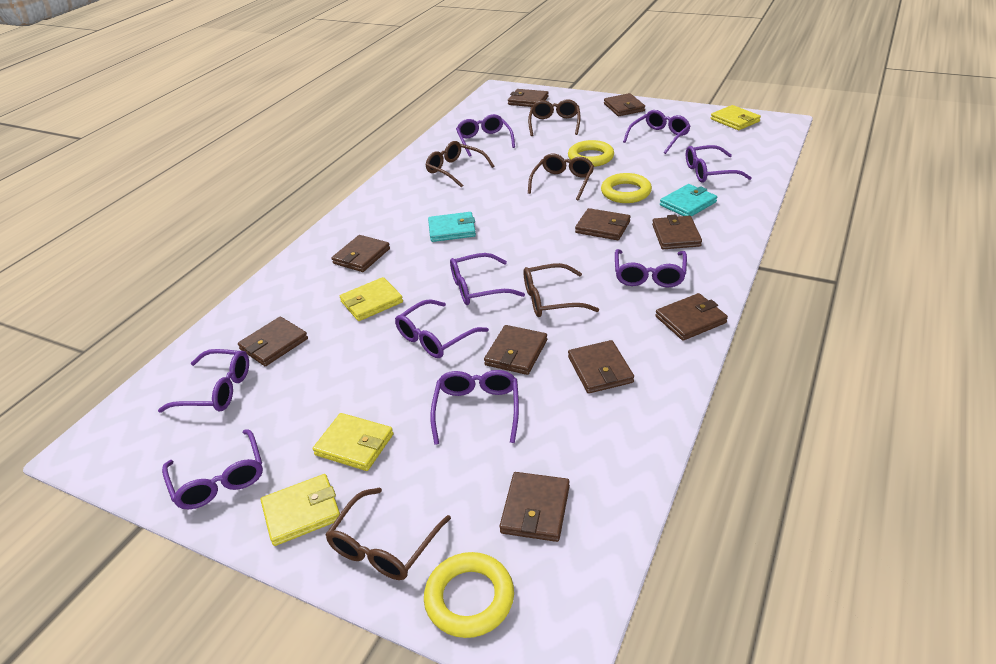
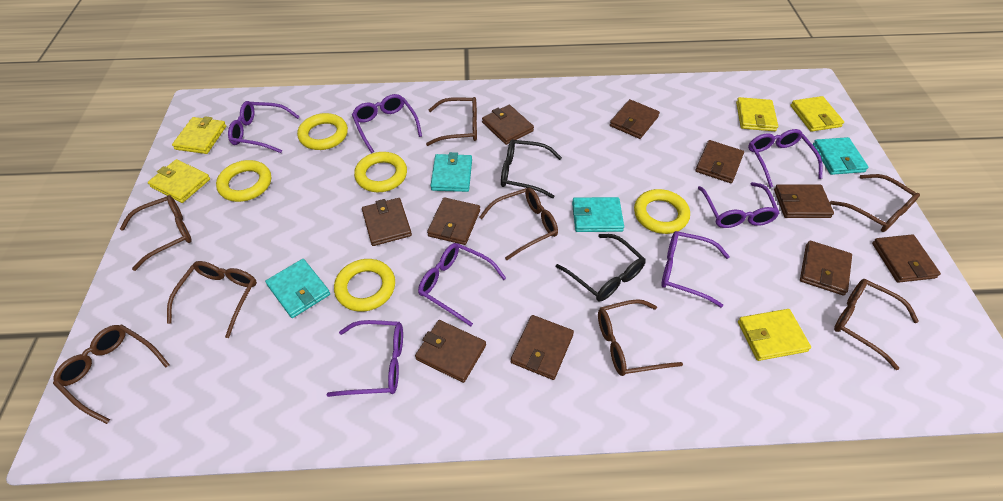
black glasses: 0 -> 2
brown glasses: 5 -> 8
purple glasses: 9 -> 7
turquoise wallet: 2 -> 4
yellow ring: 3 -> 5
yellow wallet: 4 -> 5

